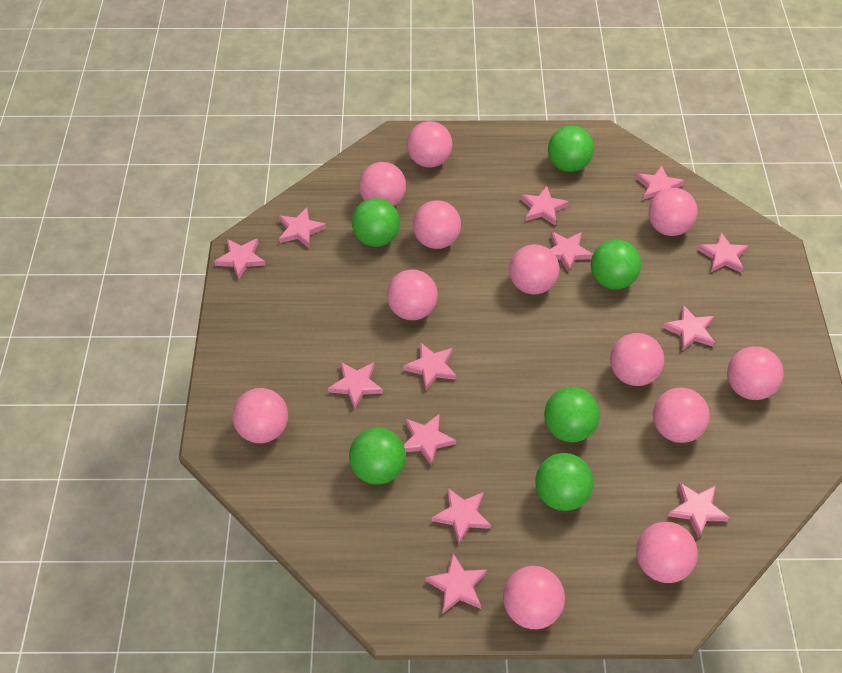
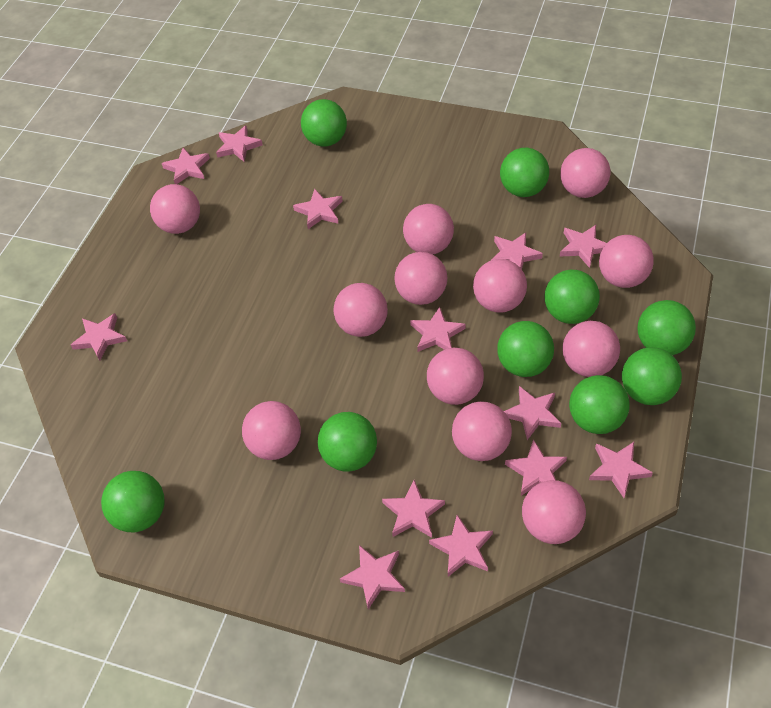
green ball: 6 -> 9

